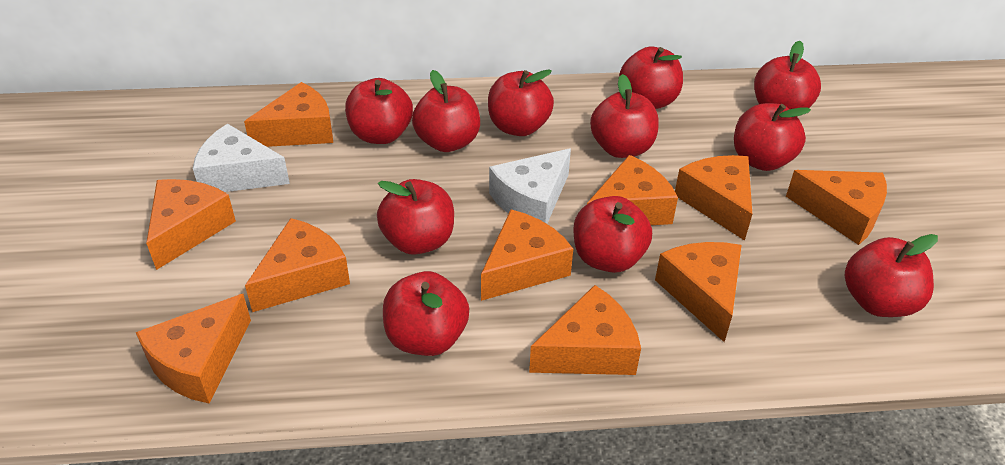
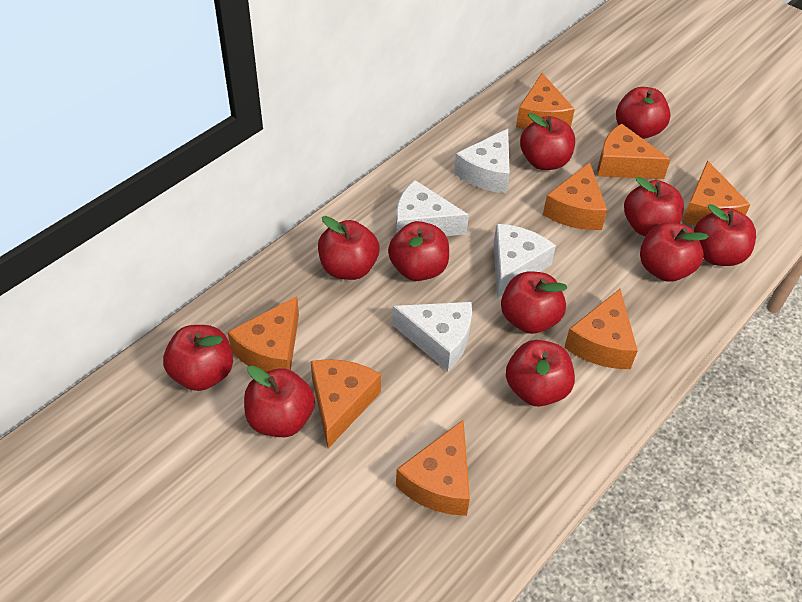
orange cheese: 10 -> 8
white cheese: 2 -> 4

